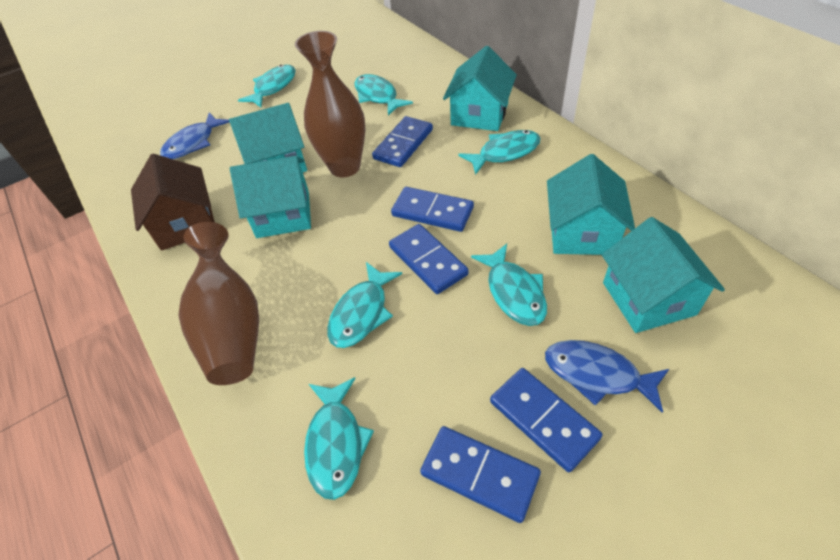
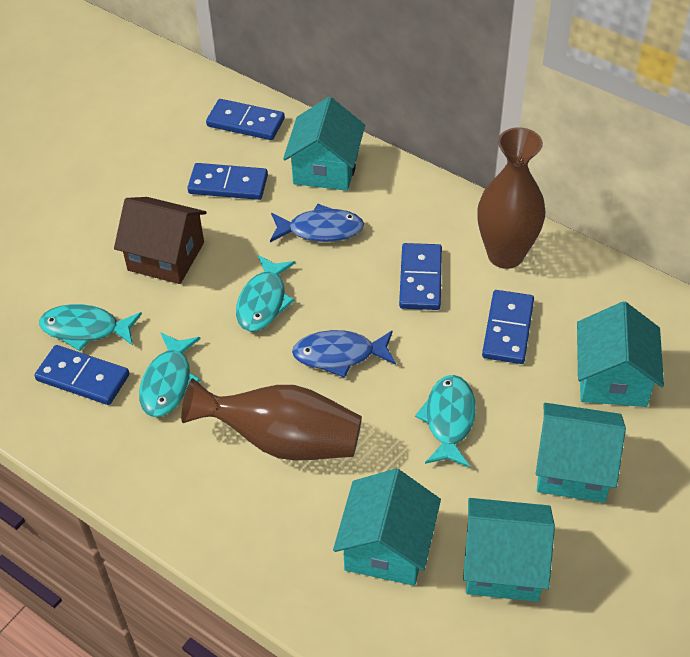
turquoise fish: 6 -> 4

